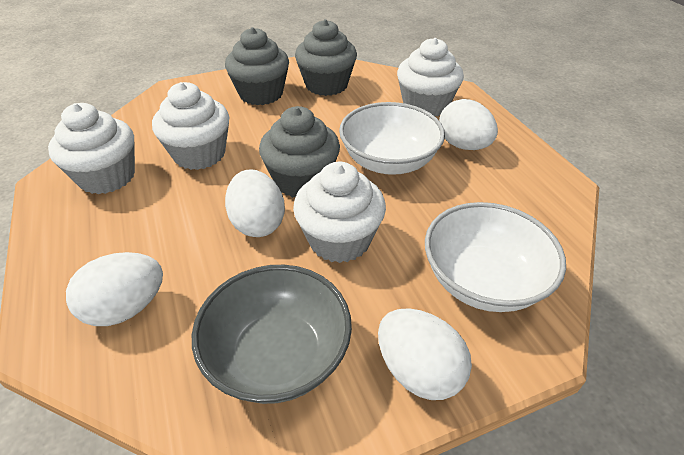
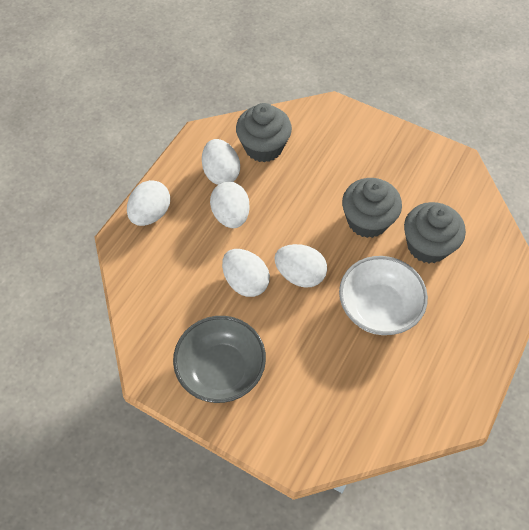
white bowl: 2 -> 1
white cupcake: 4 -> 0
white egg: 4 -> 5

